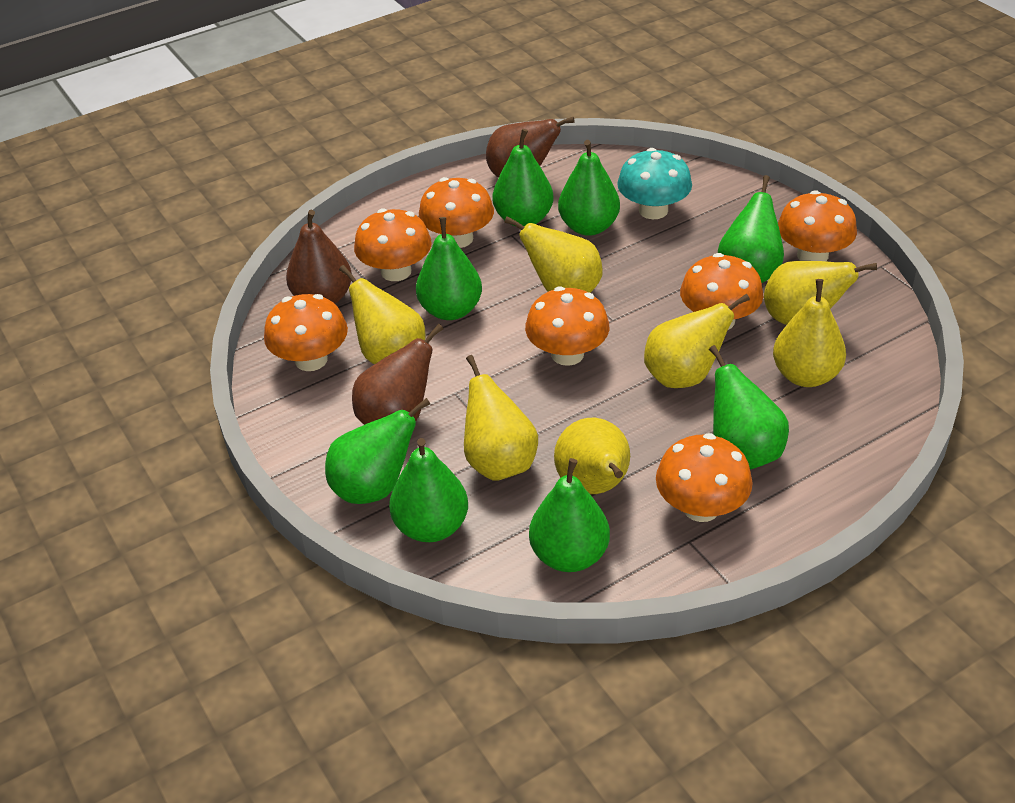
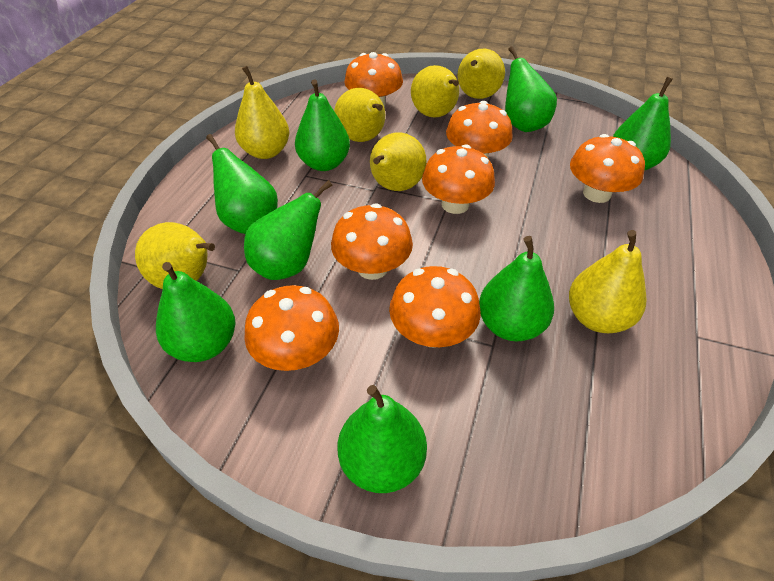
brown pear: 3 -> 0
turquoise mushroom: 1 -> 0

